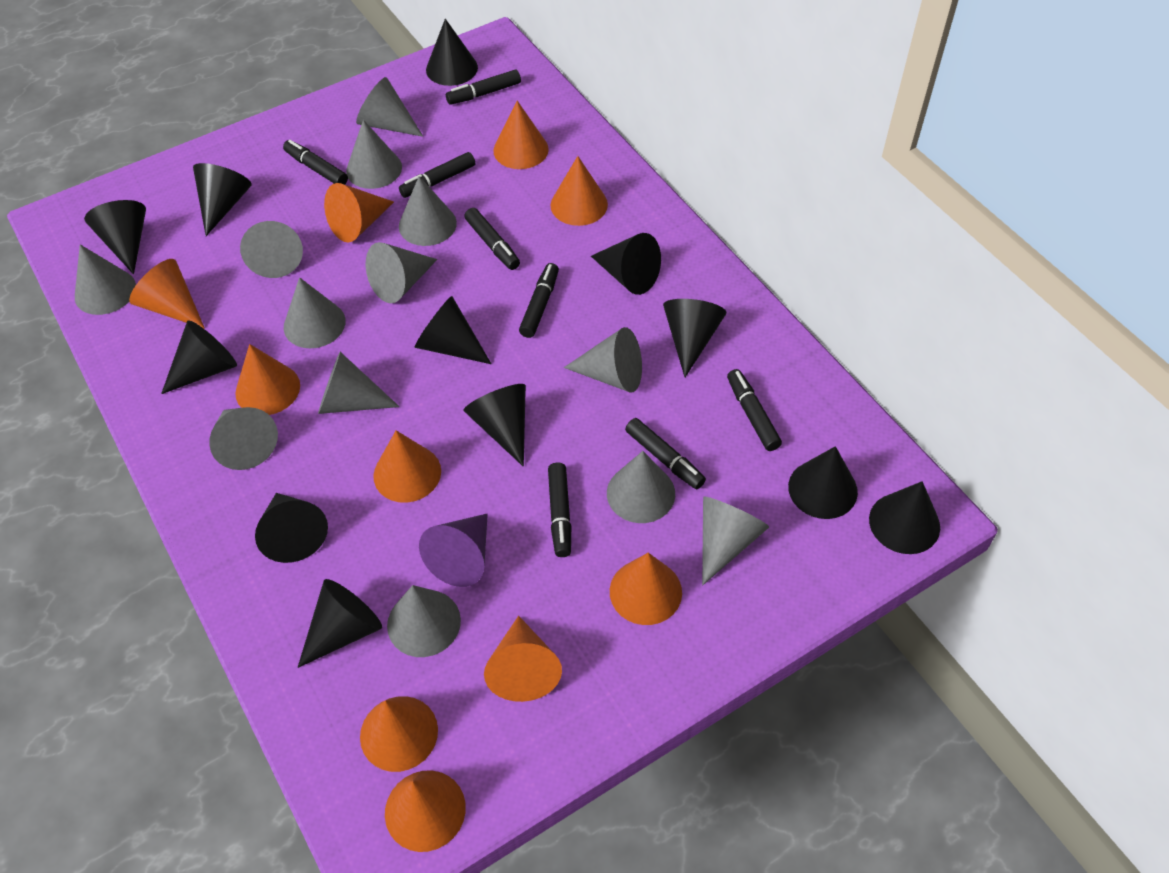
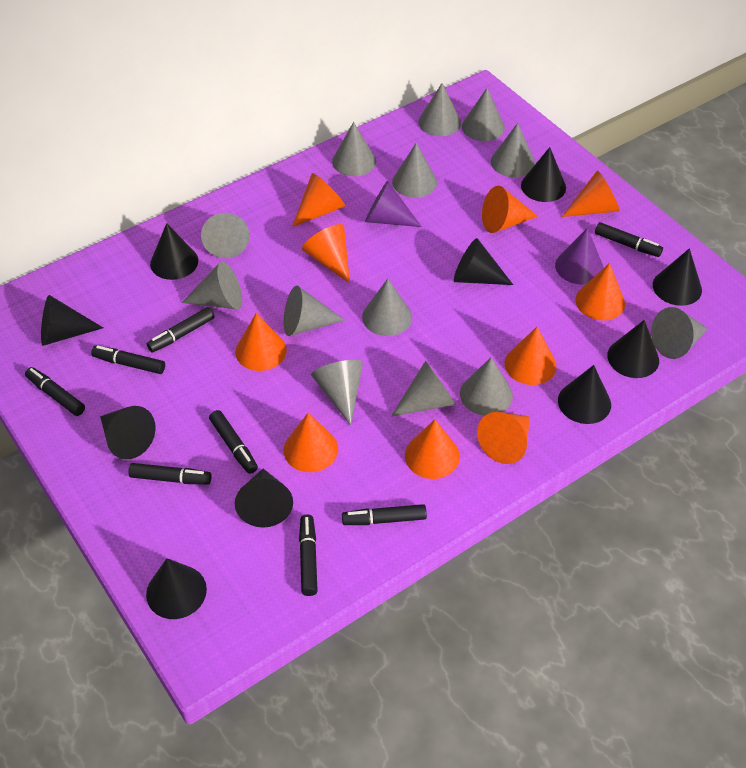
black cone: 12 -> 10
purple cone: 1 -> 2

